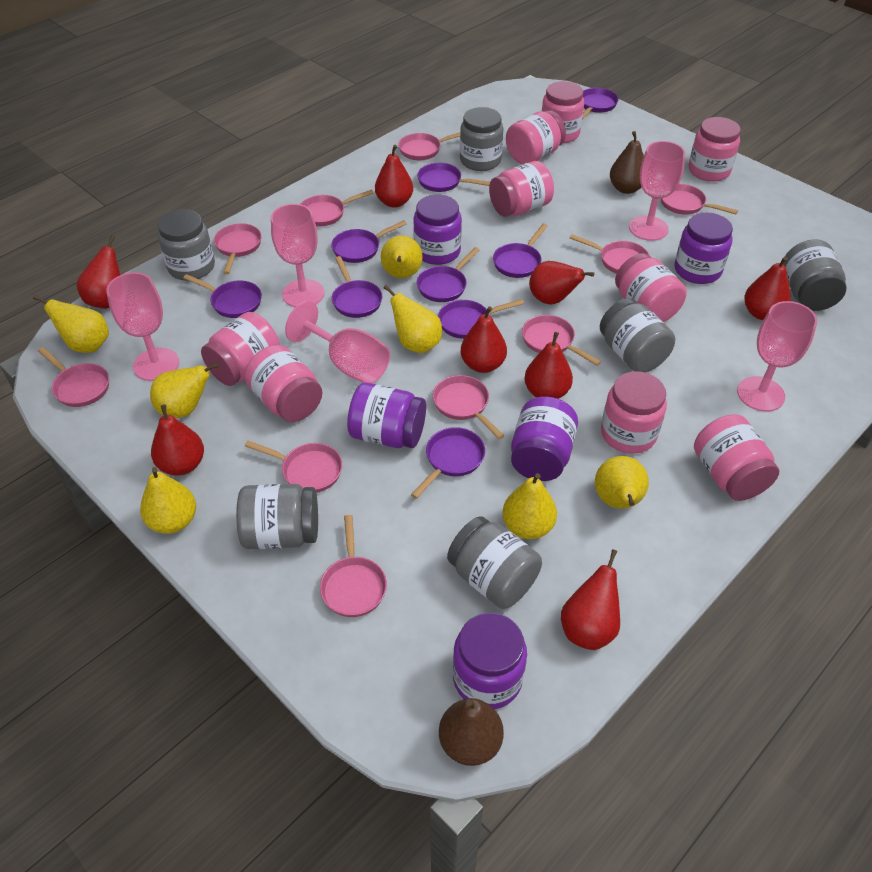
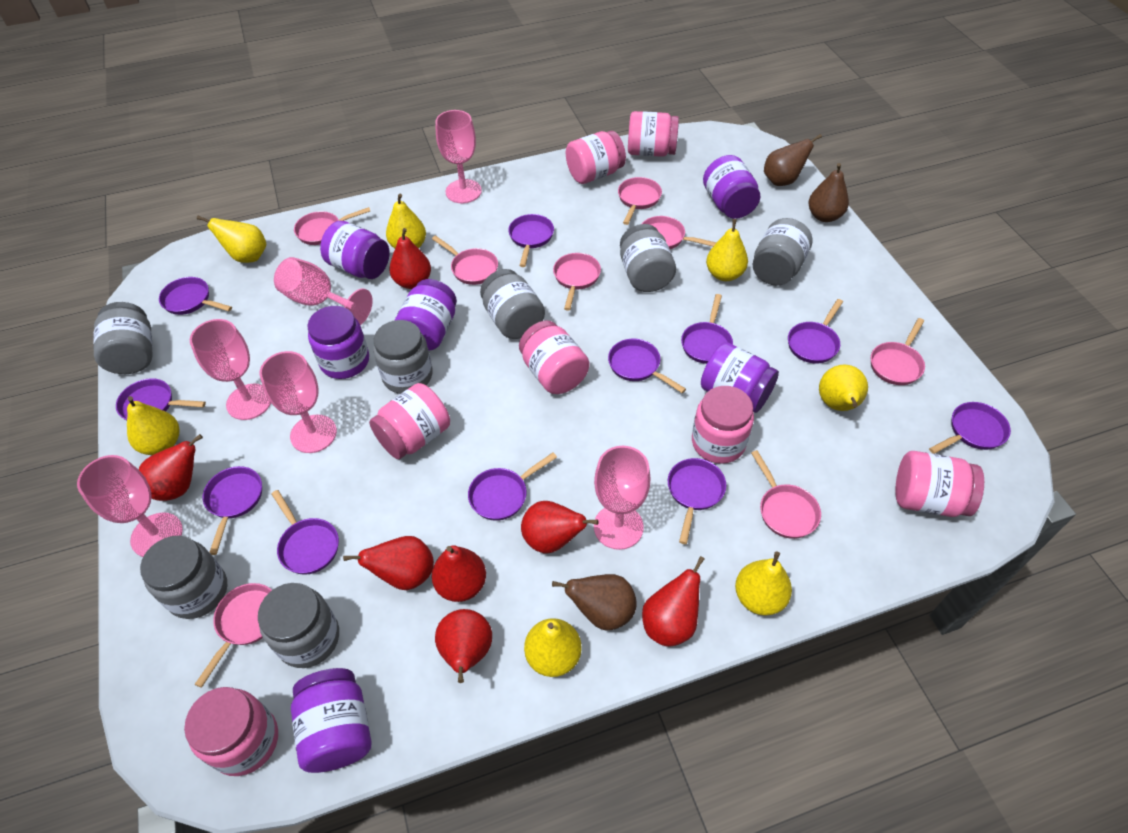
brown pear: 2 -> 3
grey jar: 6 -> 7
pink goblet: 5 -> 6
pink jar: 9 -> 7
pink pan: 10 -> 8
purple jar: 5 -> 6
purple pan: 9 -> 11
red pear: 8 -> 7

